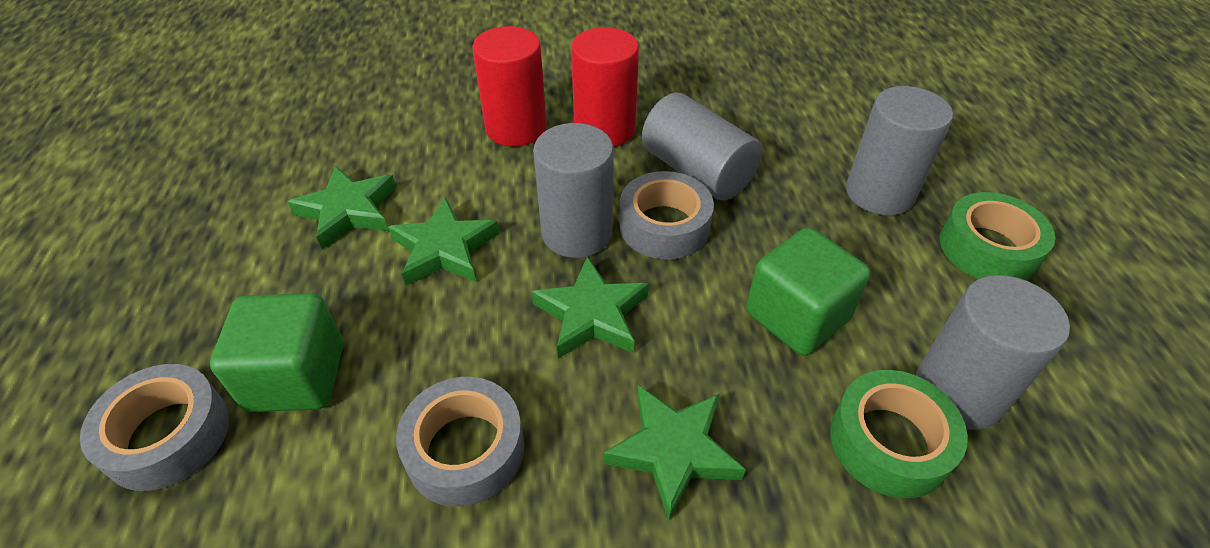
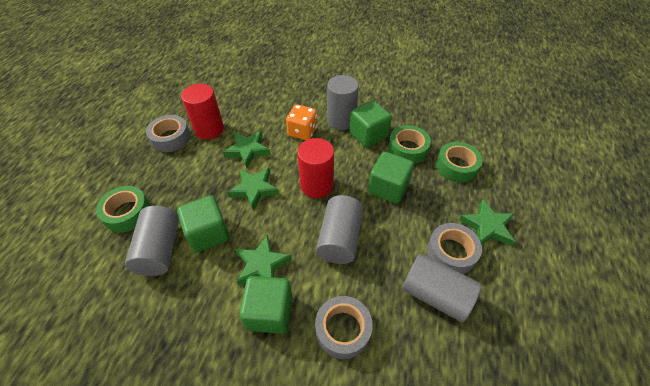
green cube: 2 -> 4
green tape: 2 -> 3
orange dice: 0 -> 1

